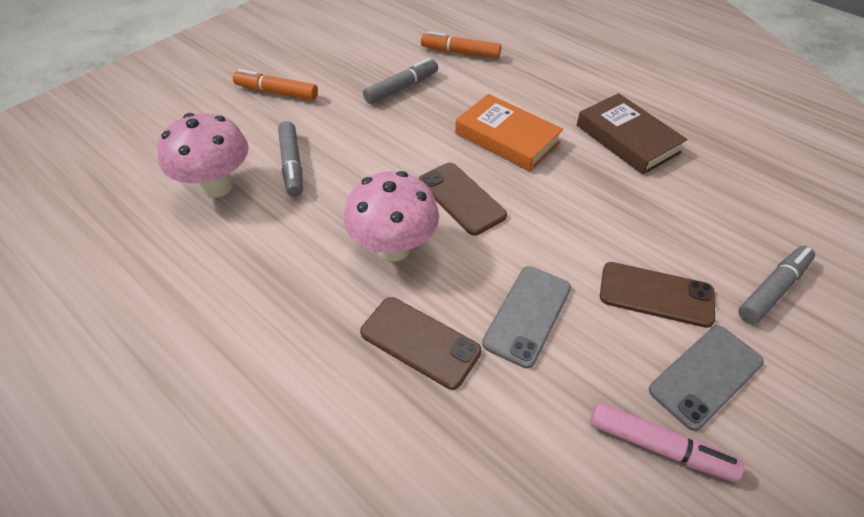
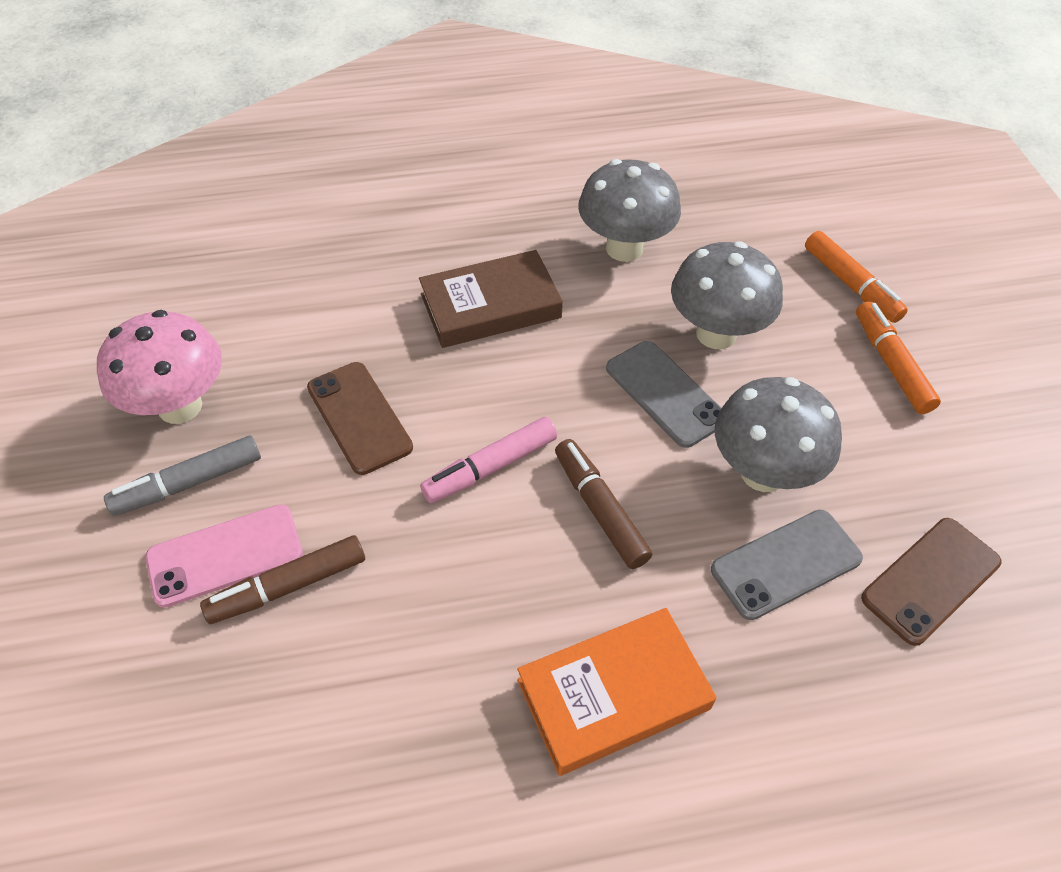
brown marker: 0 -> 2
brown phone: 3 -> 2
grey marker: 3 -> 1
grey mushroom: 0 -> 3
pink mushroom: 2 -> 1
pink phone: 0 -> 1

